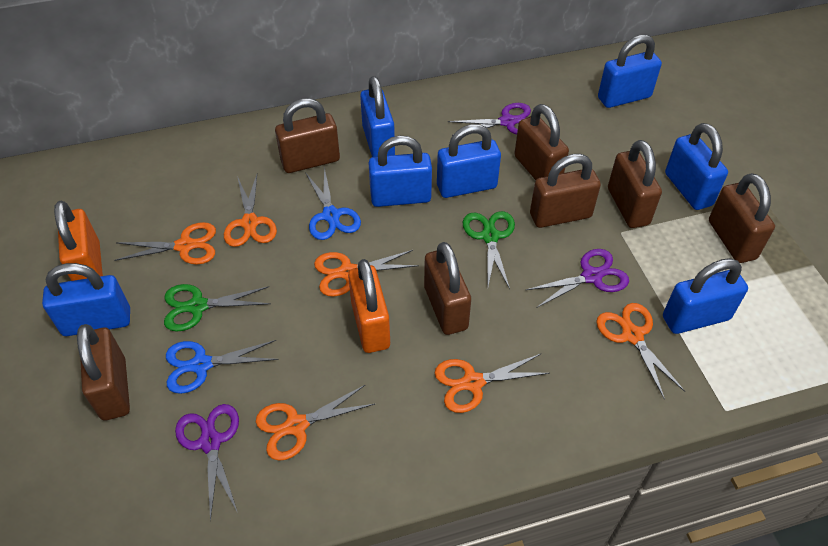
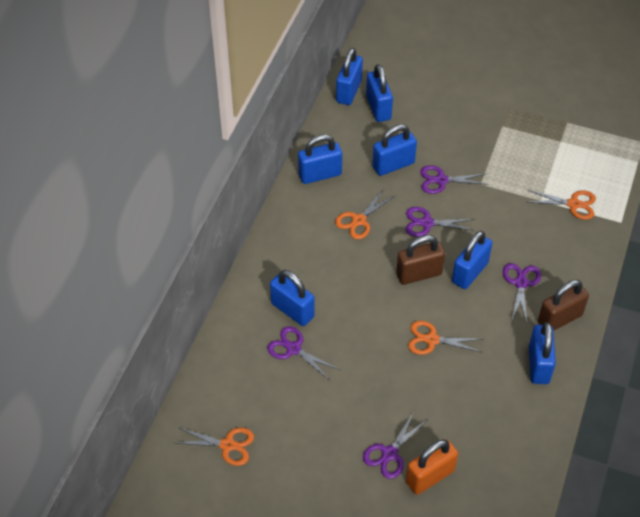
blue scissors: 2 -> 0
brown padlock: 7 -> 2
green scissors: 2 -> 0
orange padlock: 2 -> 1
orange scissors: 6 -> 4
purple scissors: 3 -> 5

